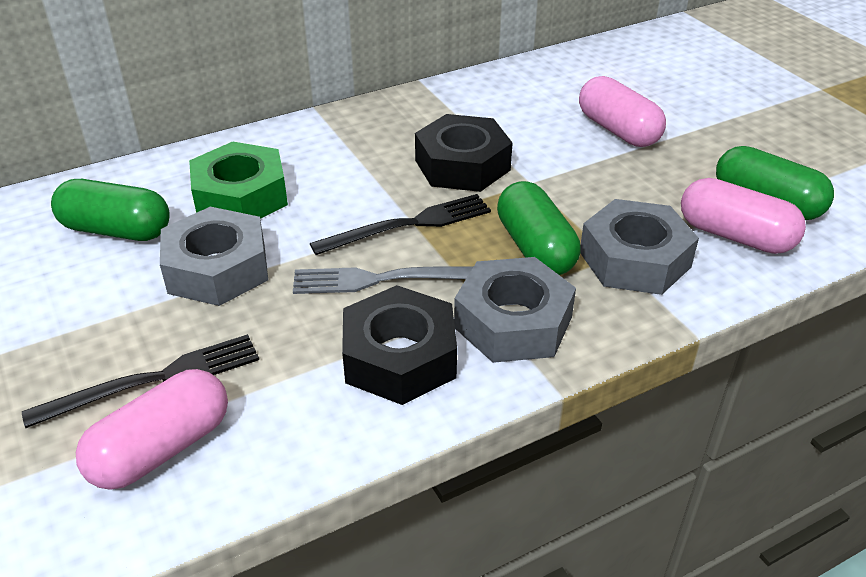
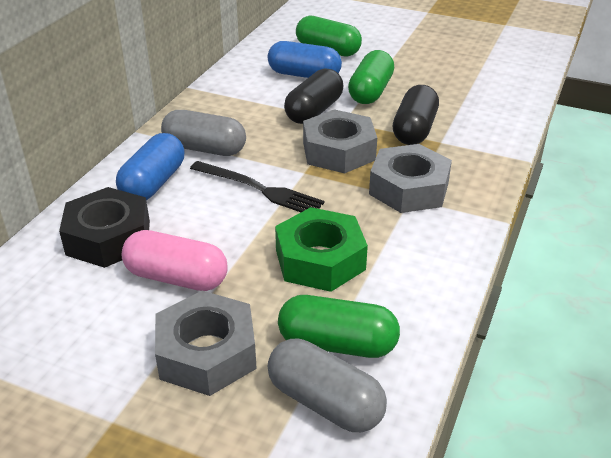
black capsule: 0 -> 2
black fork: 2 -> 1
black nut: 2 -> 1
blue capsule: 0 -> 2
grey capsule: 0 -> 2
grey fork: 1 -> 0
pink capsule: 3 -> 1

